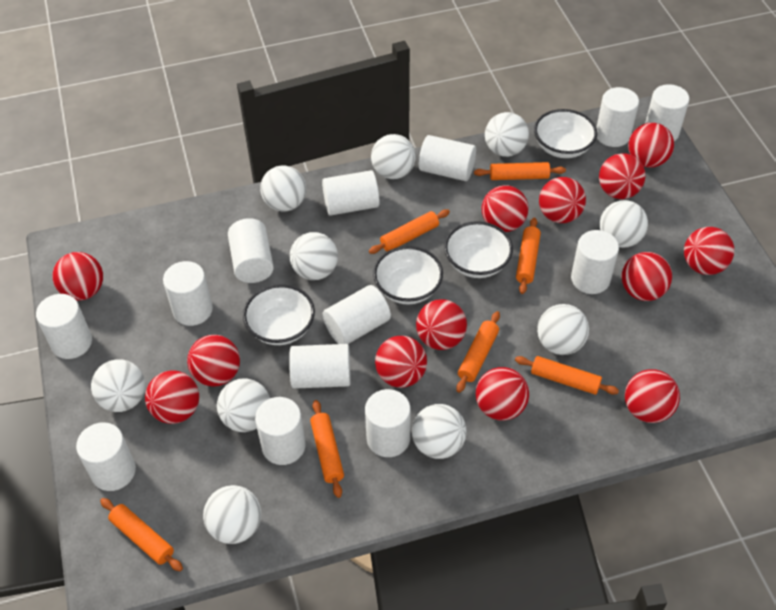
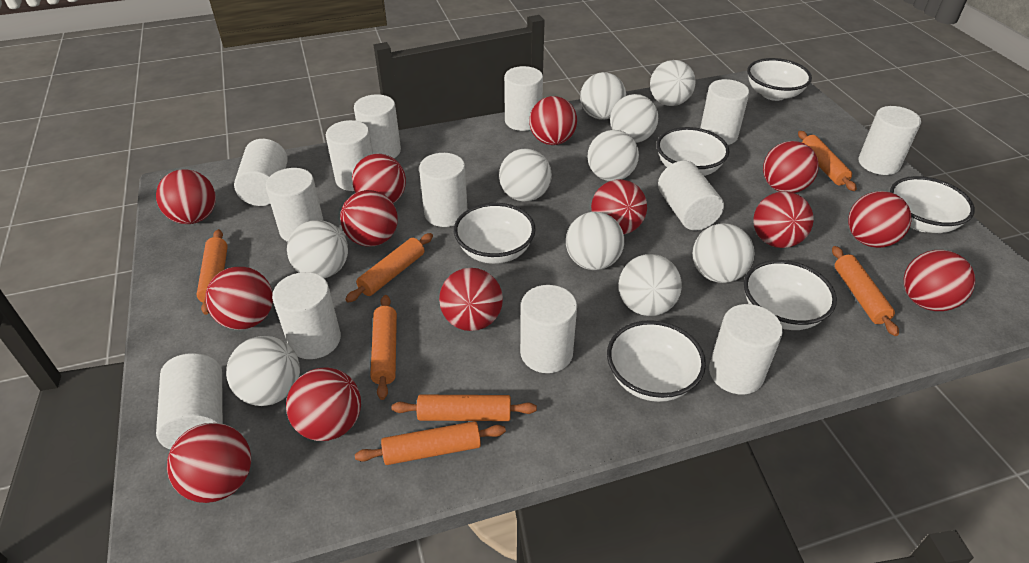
white bowl: 4 -> 6

